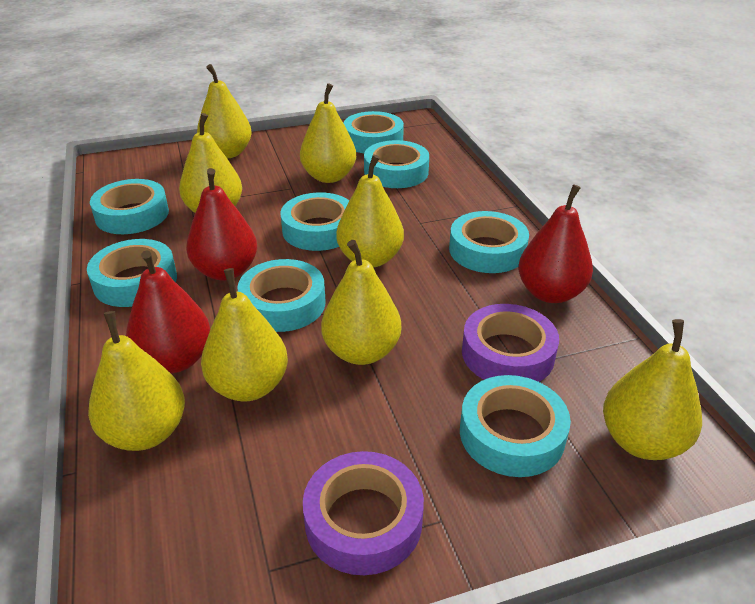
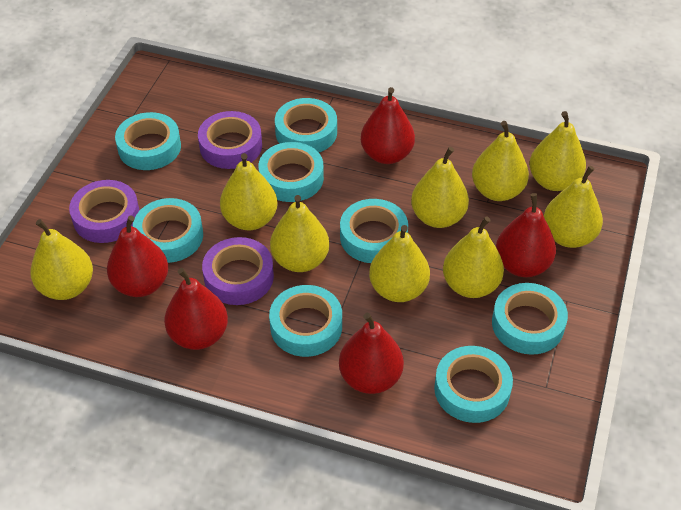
purple tape: 2 -> 3
red pear: 3 -> 5
yellow pear: 8 -> 9

